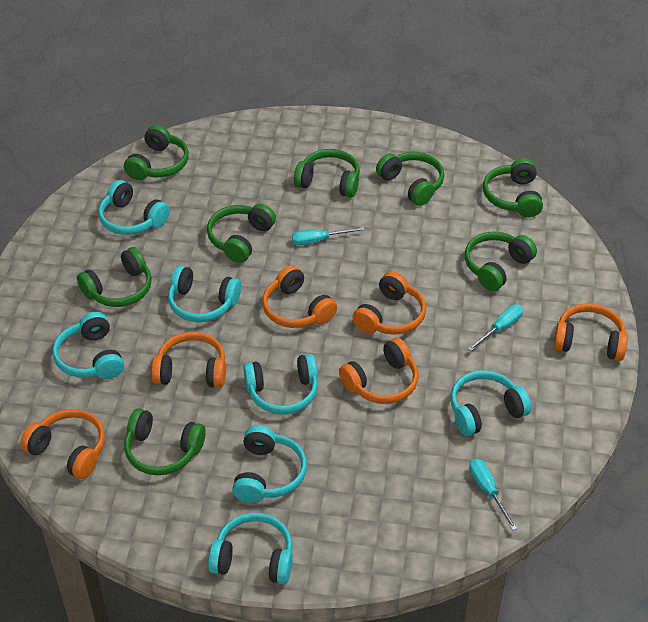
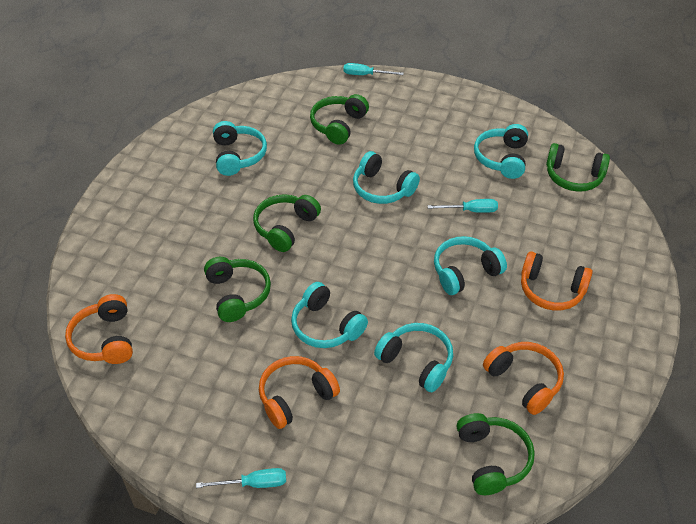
green headphones: 8 -> 5
orange headphones: 6 -> 4
turquoise headphones: 7 -> 6

